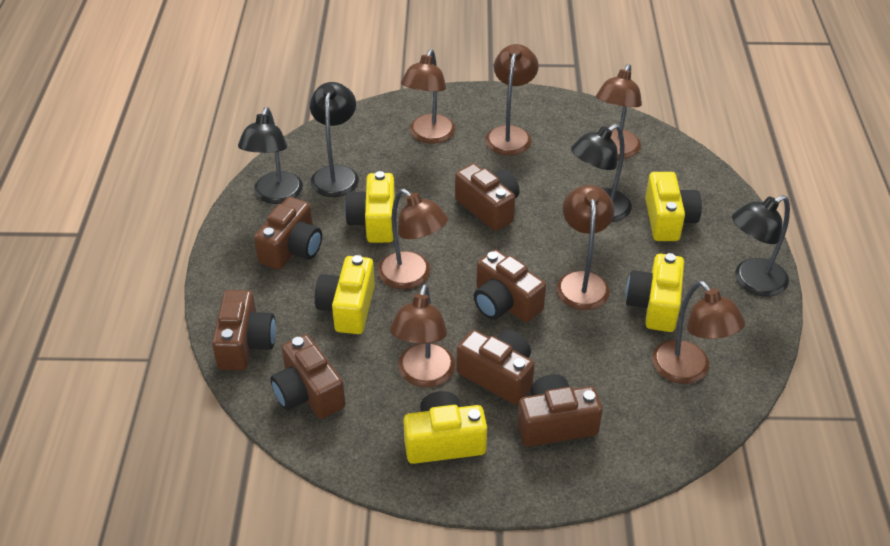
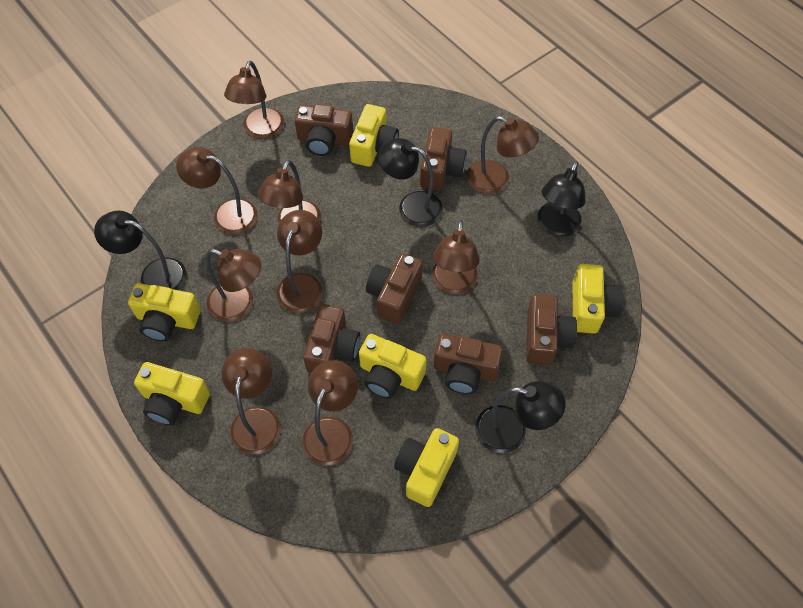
brown camera: 7 -> 6
brown lamp: 7 -> 9
yellow camera: 5 -> 6

